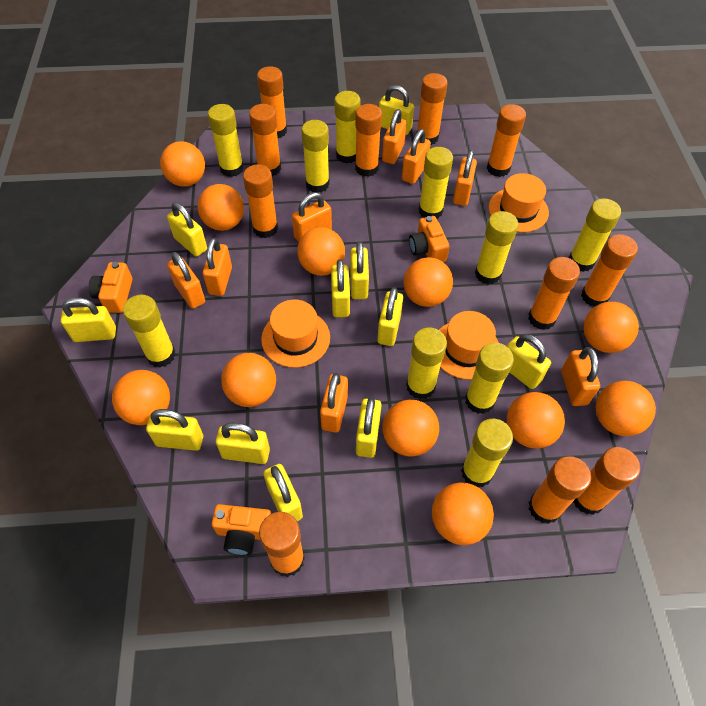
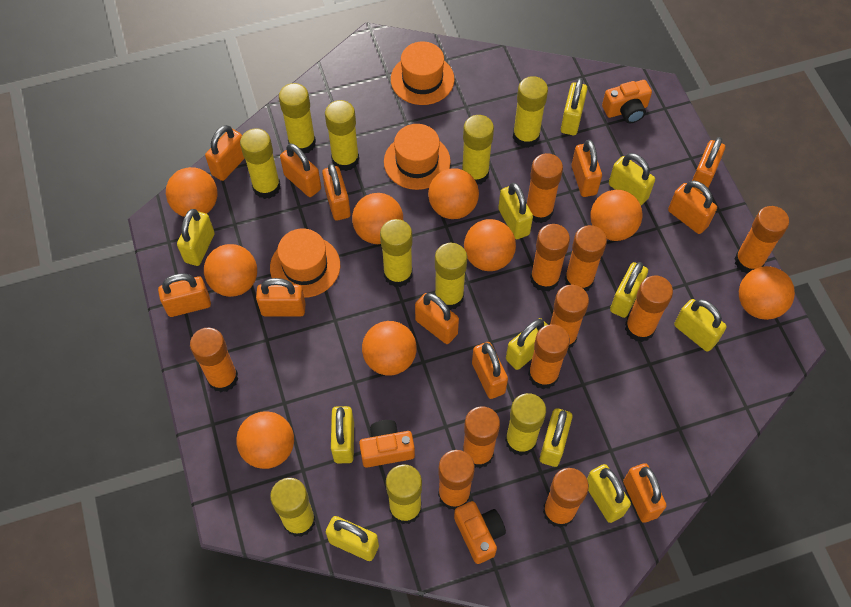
orange ball: 11 -> 9
orange padlock: 8 -> 11

